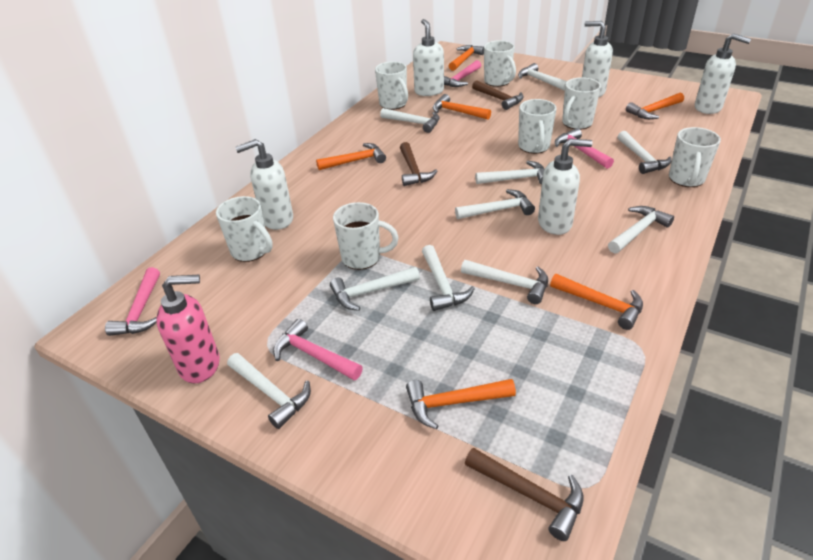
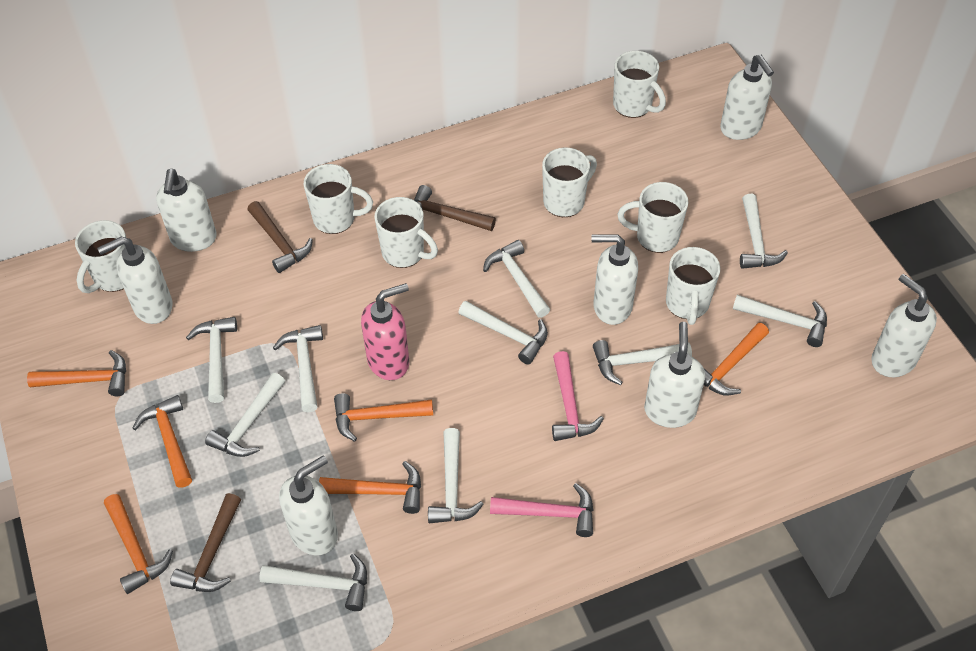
pink hammer: 4 -> 2
white soap dispenser: 5 -> 7

